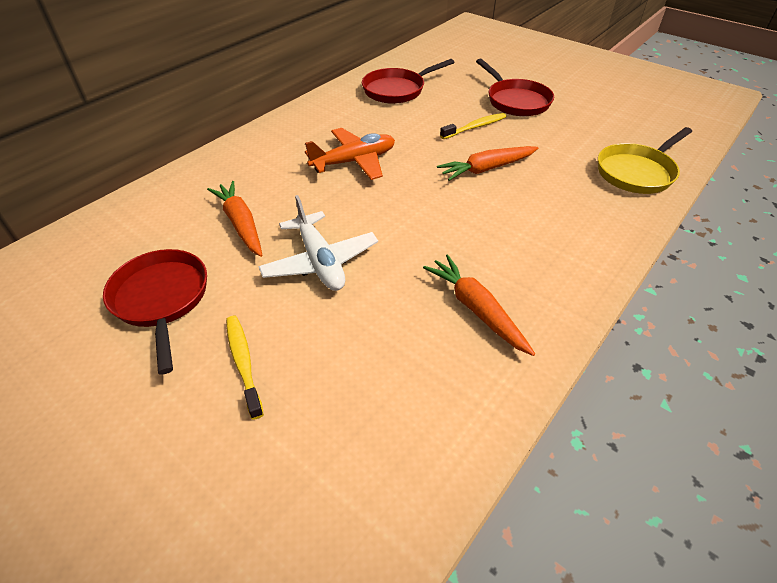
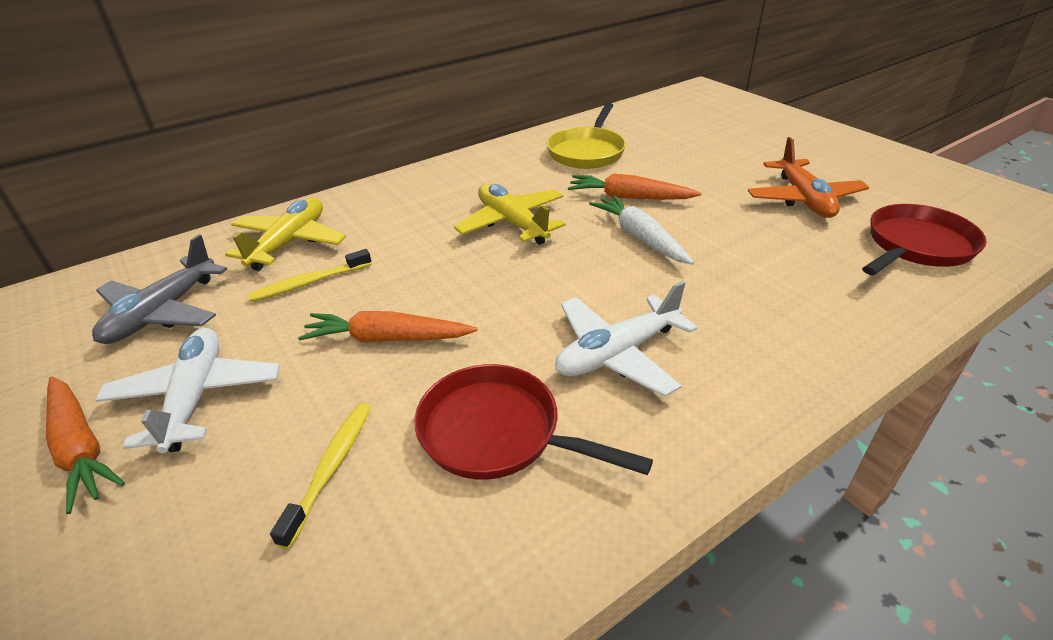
grey plane: 0 -> 1
red pan: 3 -> 2
white carrot: 0 -> 1
white plane: 1 -> 2
yellow plane: 0 -> 2

